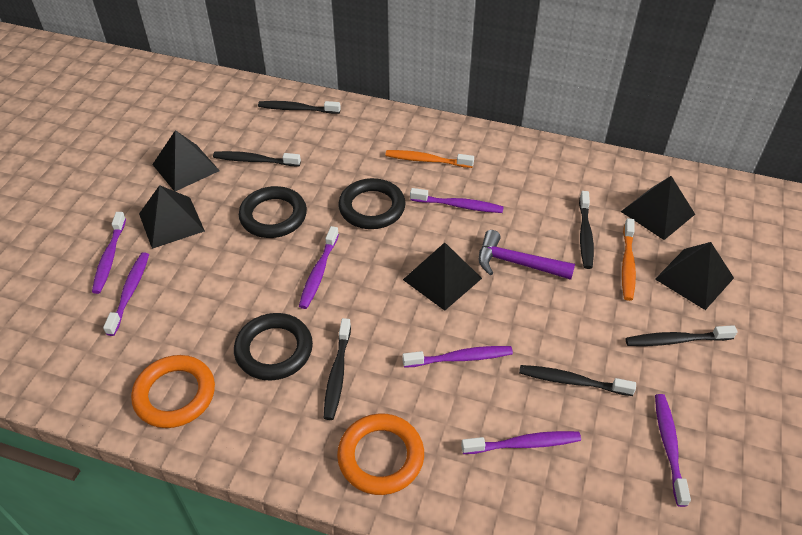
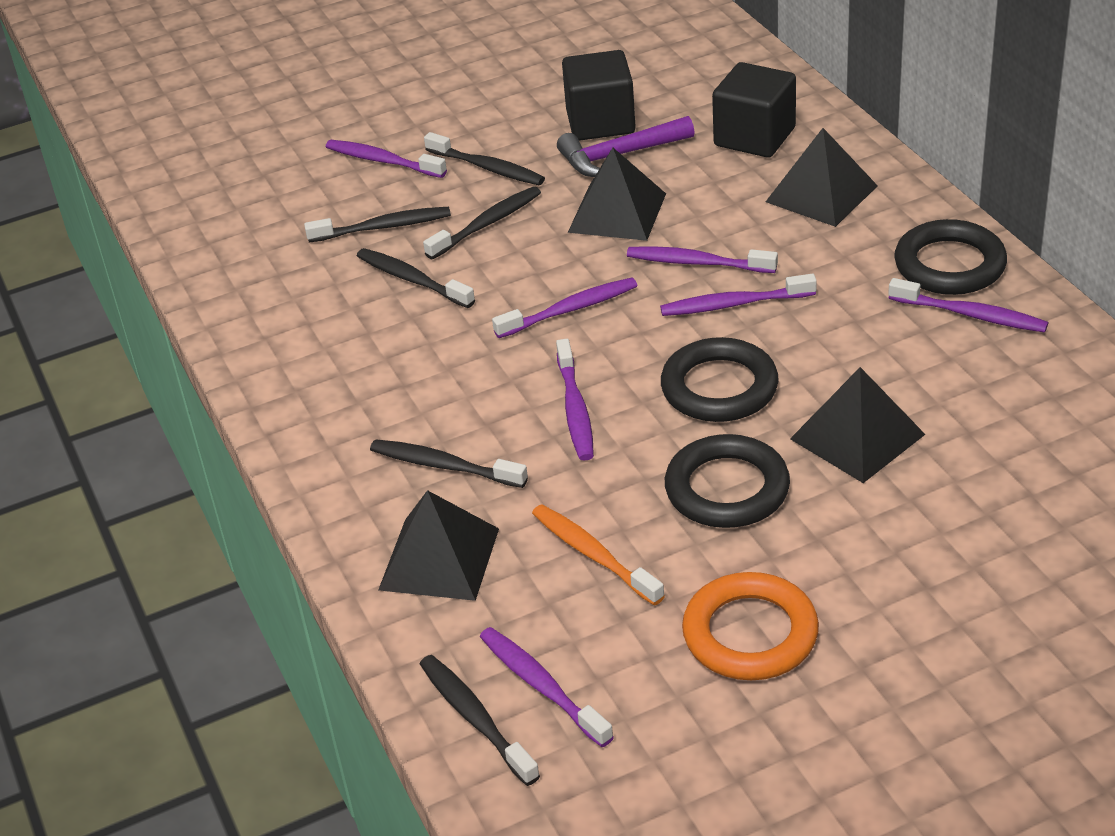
black cube: 0 -> 2
black pyramid: 5 -> 4
orange ring: 2 -> 1
orange toothbrush: 2 -> 1

